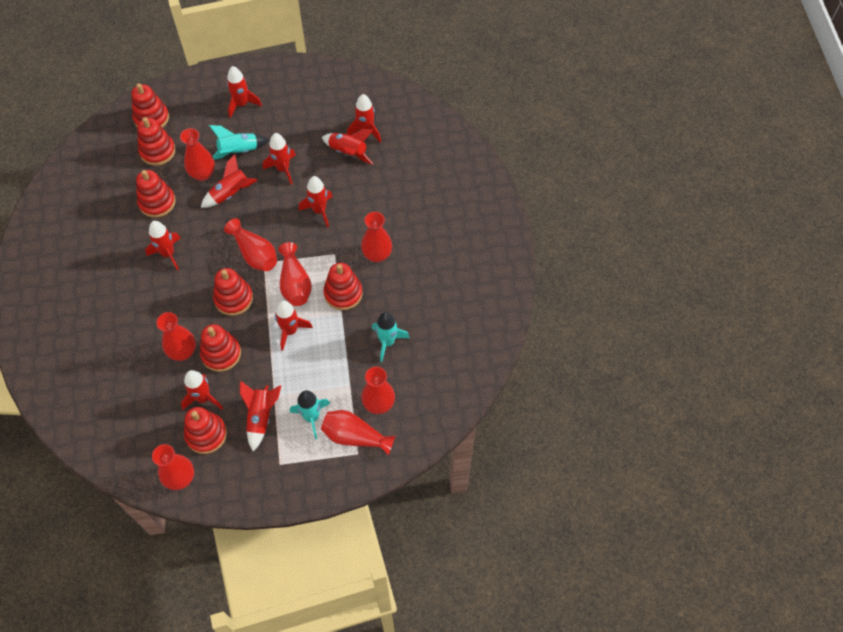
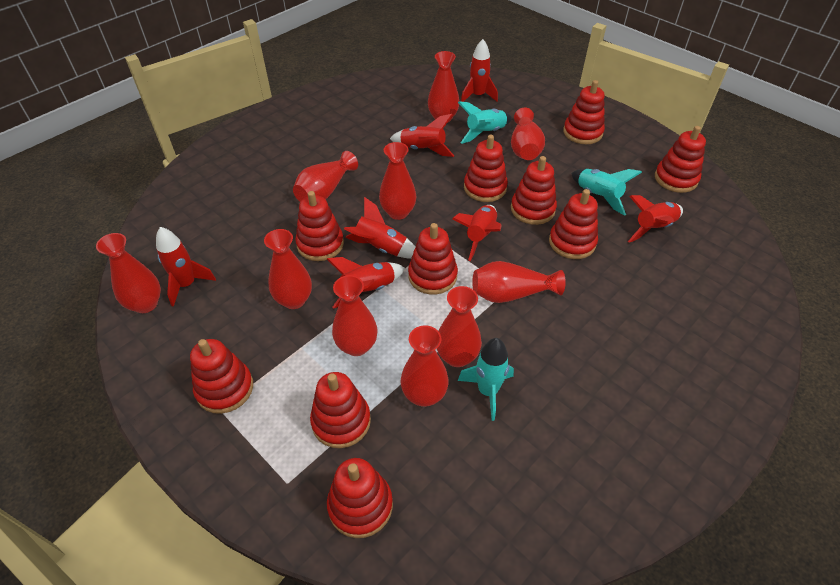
red rocket: 10 -> 7
red stacking toy: 7 -> 10
red vase: 8 -> 10

